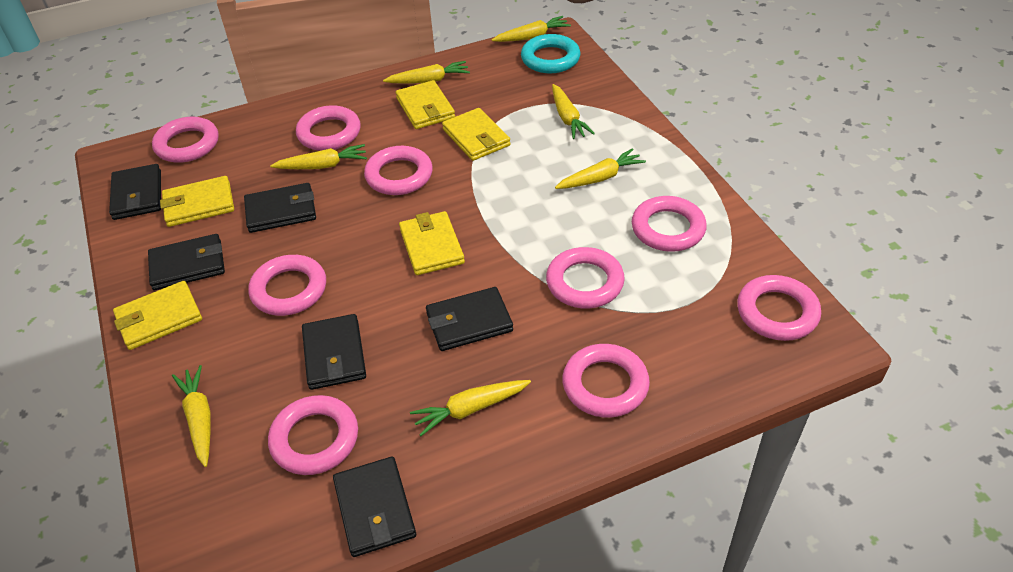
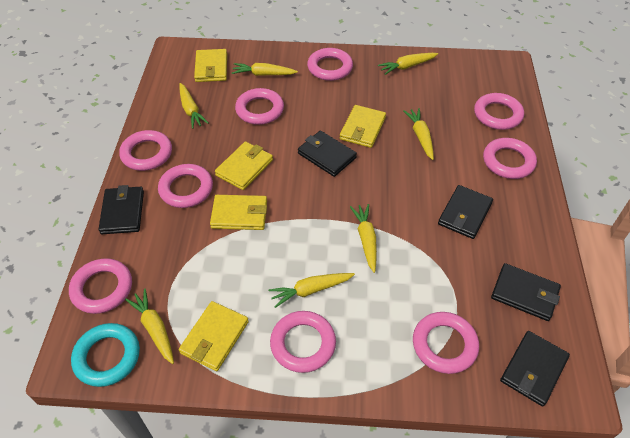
black wallet: 6 -> 5

